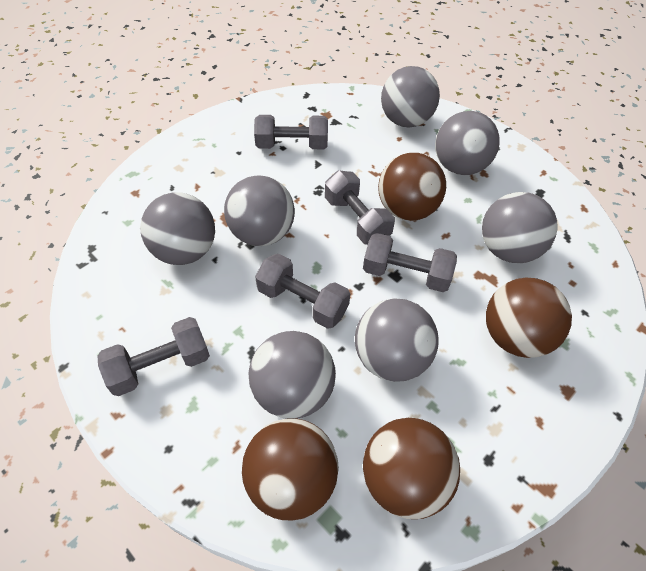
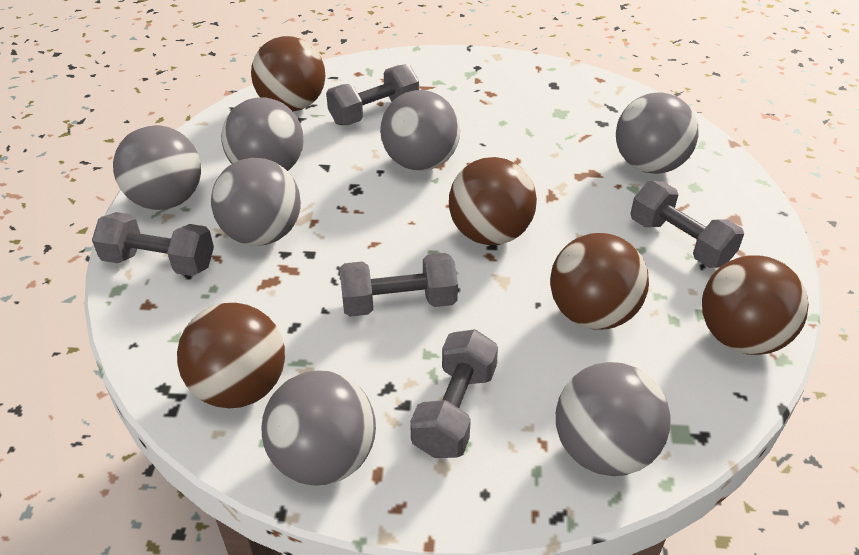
brown ball: 4 -> 5

